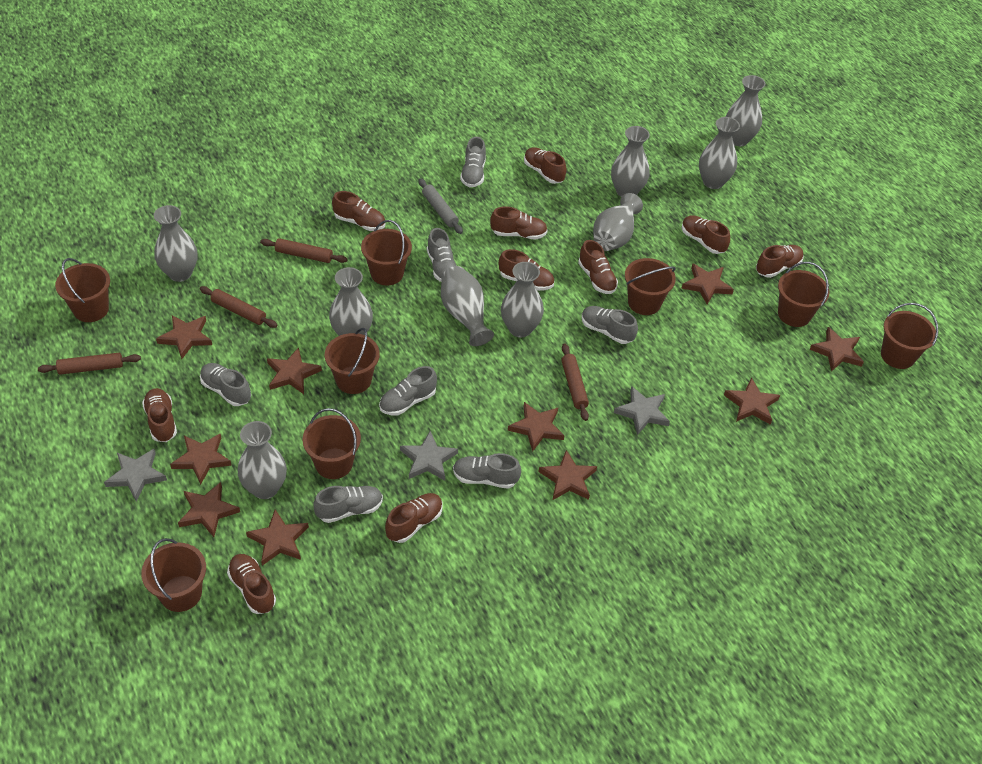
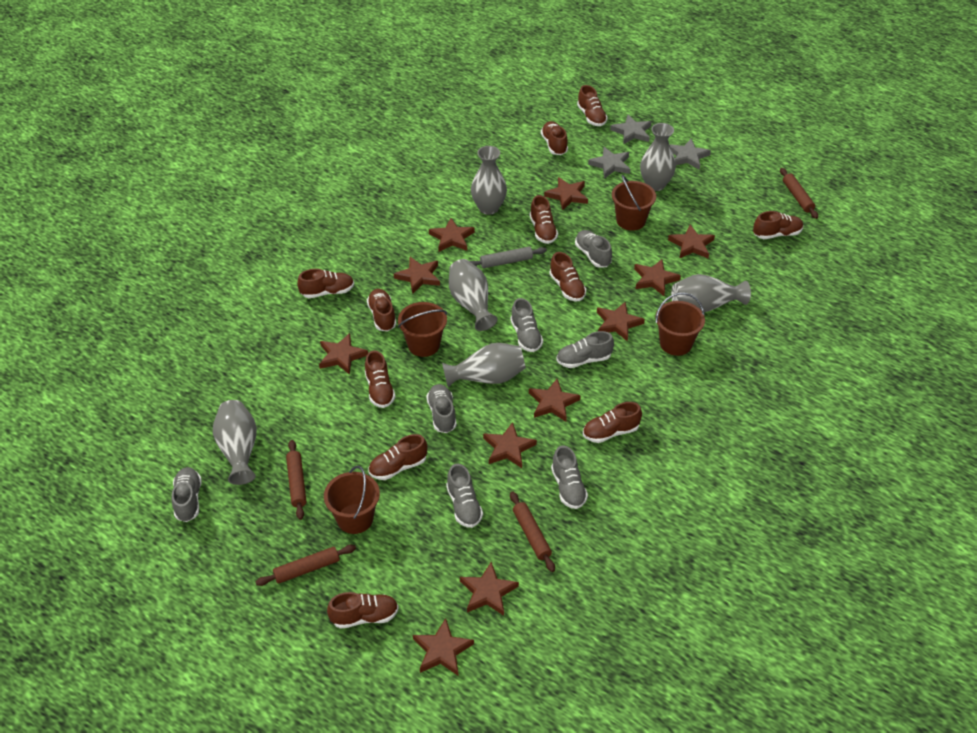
brown bucket: 8 -> 4
brown shoe: 10 -> 11
brown star: 10 -> 11
grey vase: 9 -> 6

